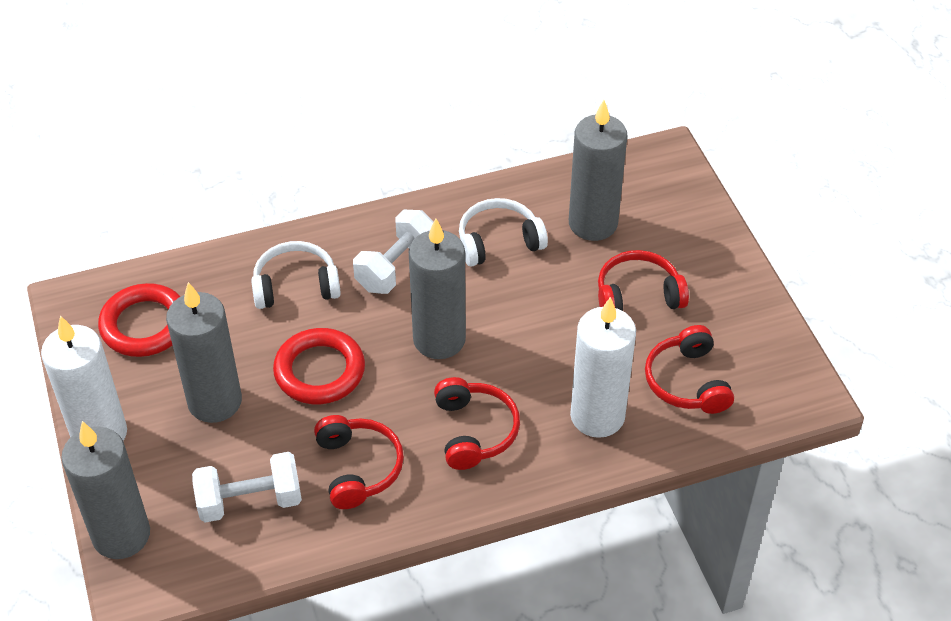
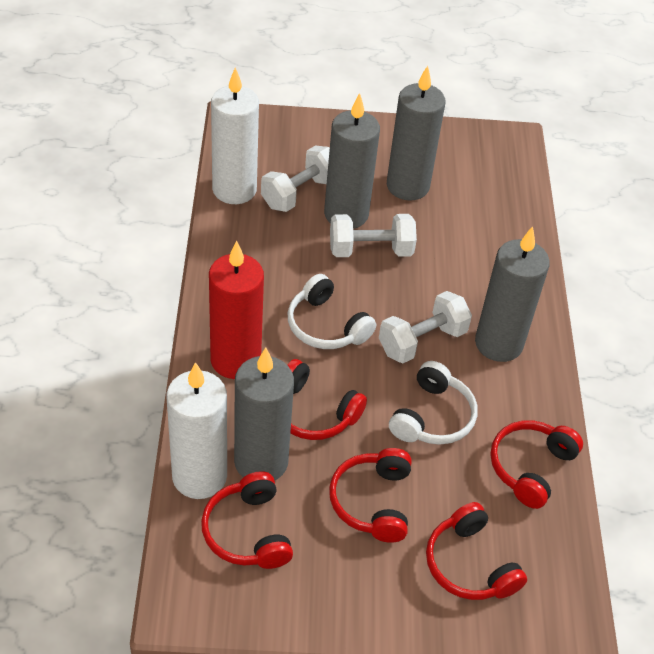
red candle: 0 -> 1
red headphones: 4 -> 5
red ring: 2 -> 0
white dumbbell: 2 -> 3

